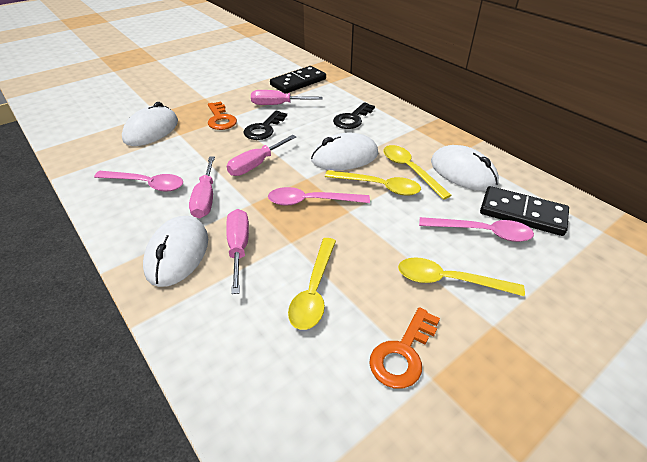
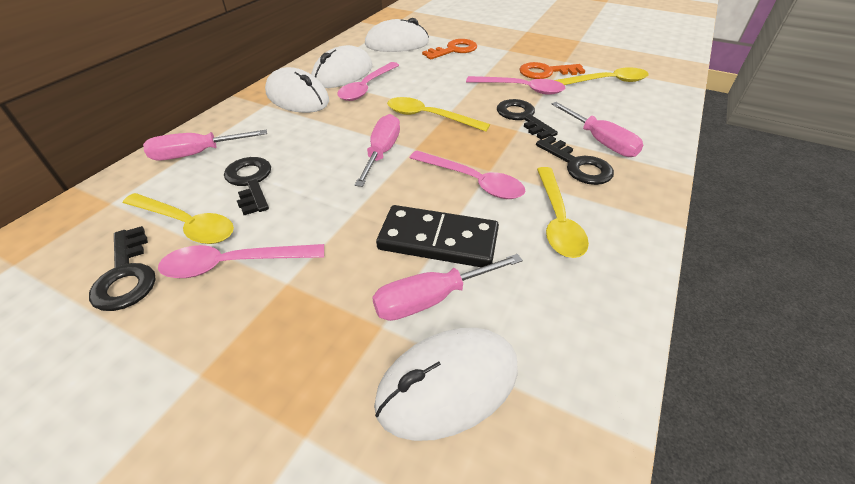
black domino: 2 -> 1
black key: 2 -> 4
pink spoon: 3 -> 4

